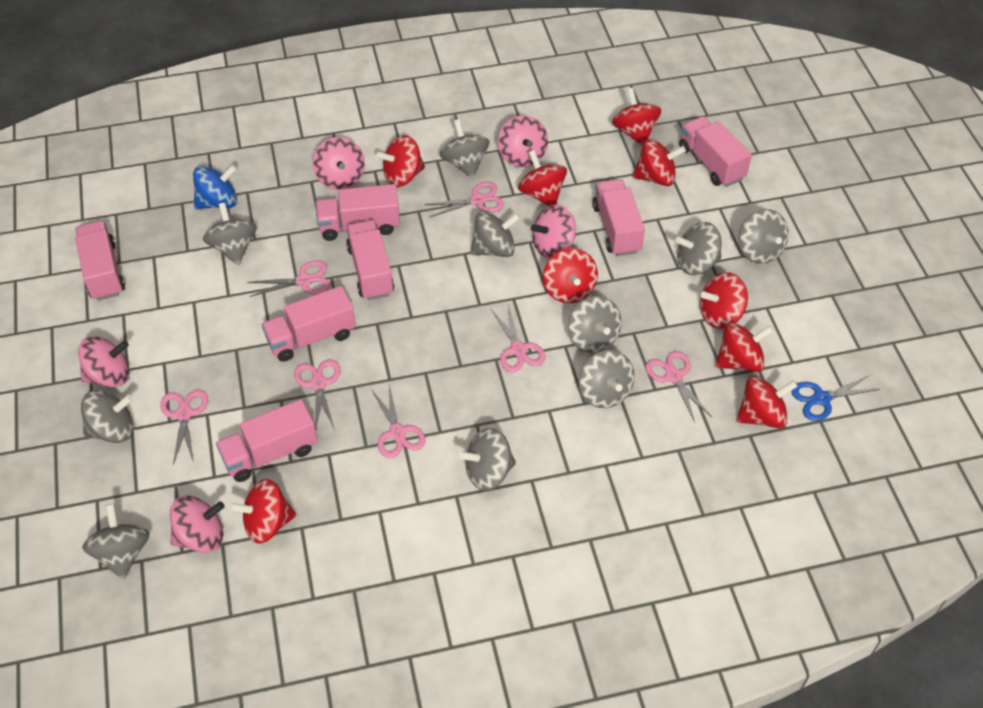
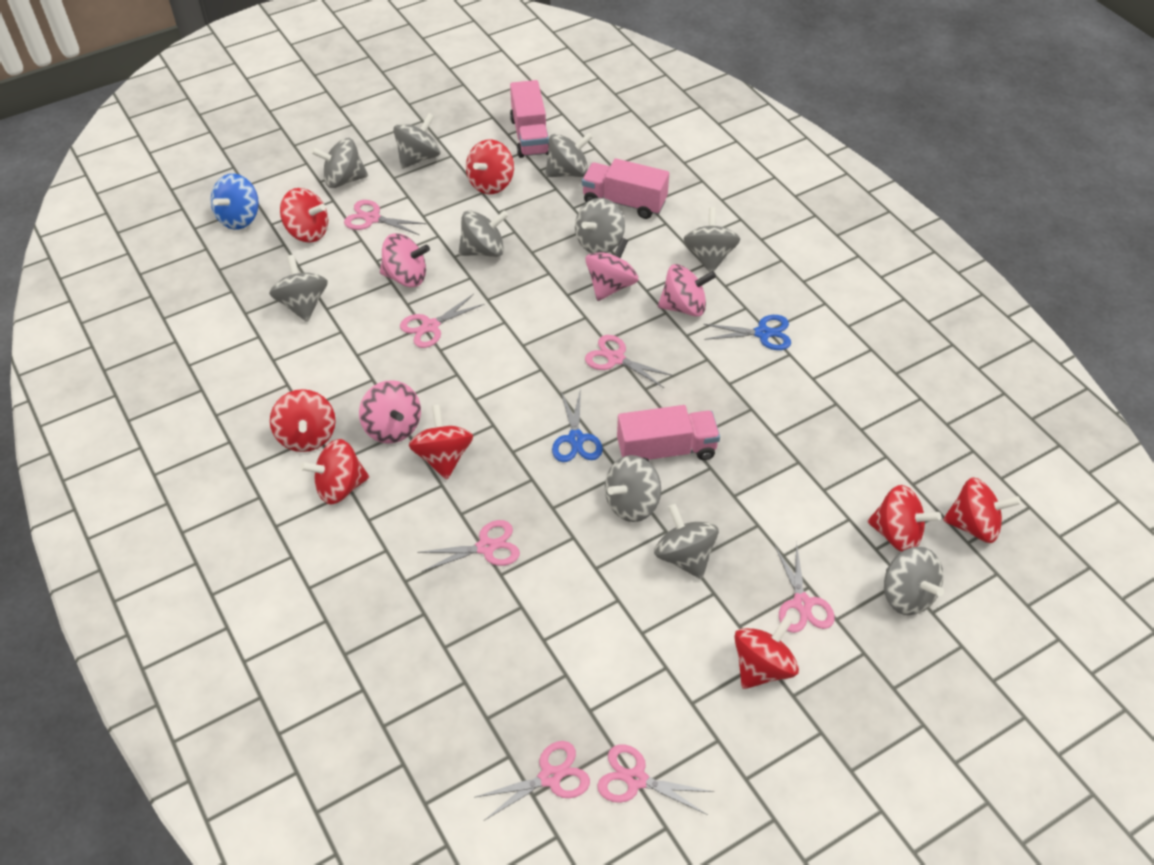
blue scissors: 1 -> 2
pink spinning top: 5 -> 4
pink truck: 7 -> 3
red spinning top: 9 -> 8

